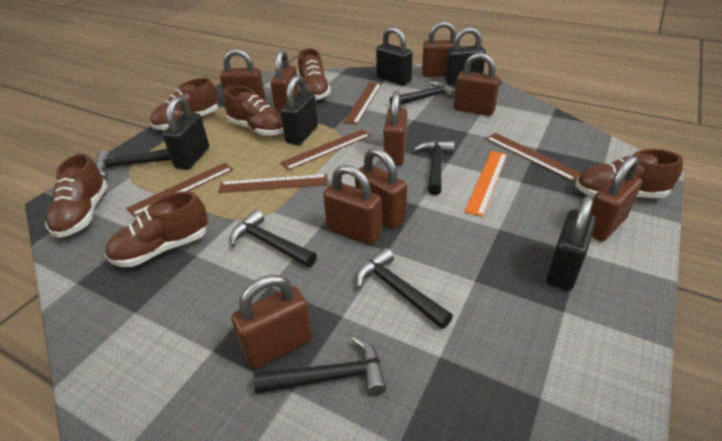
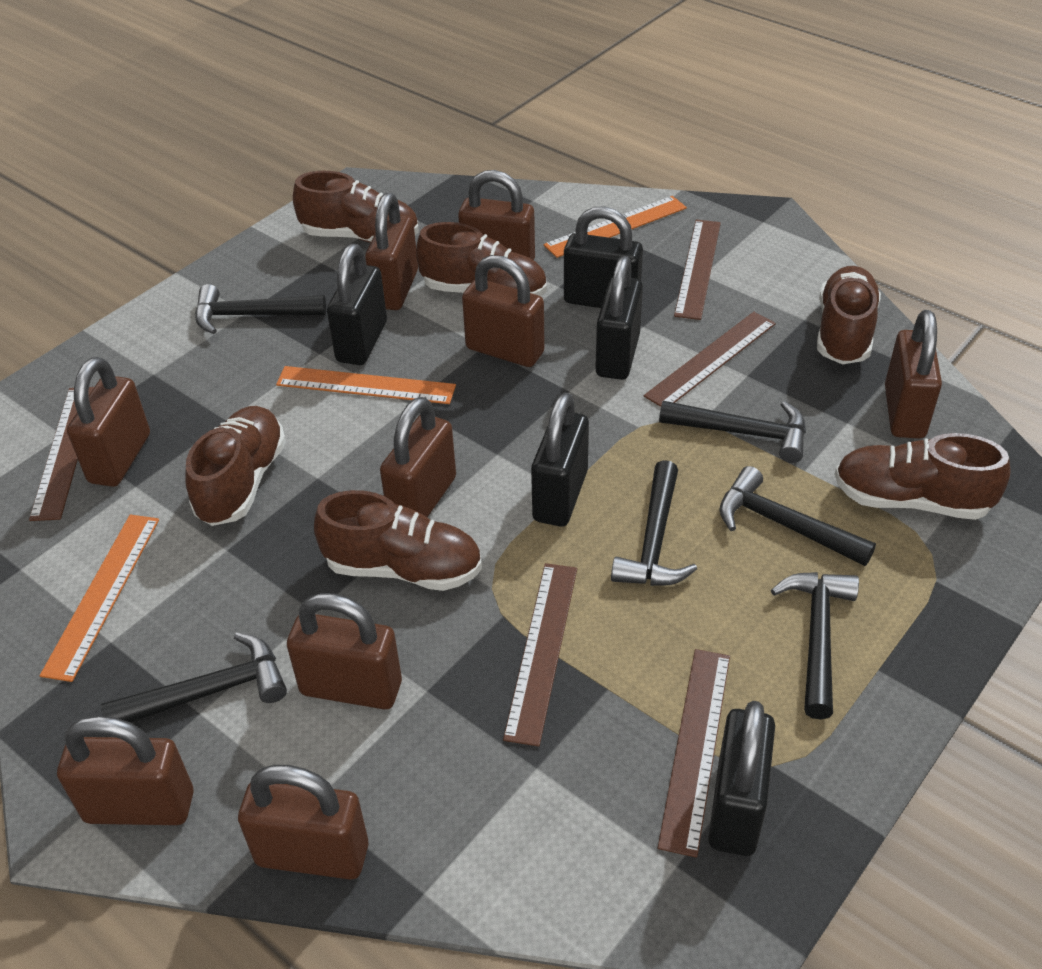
orange ruler: 1 -> 3

